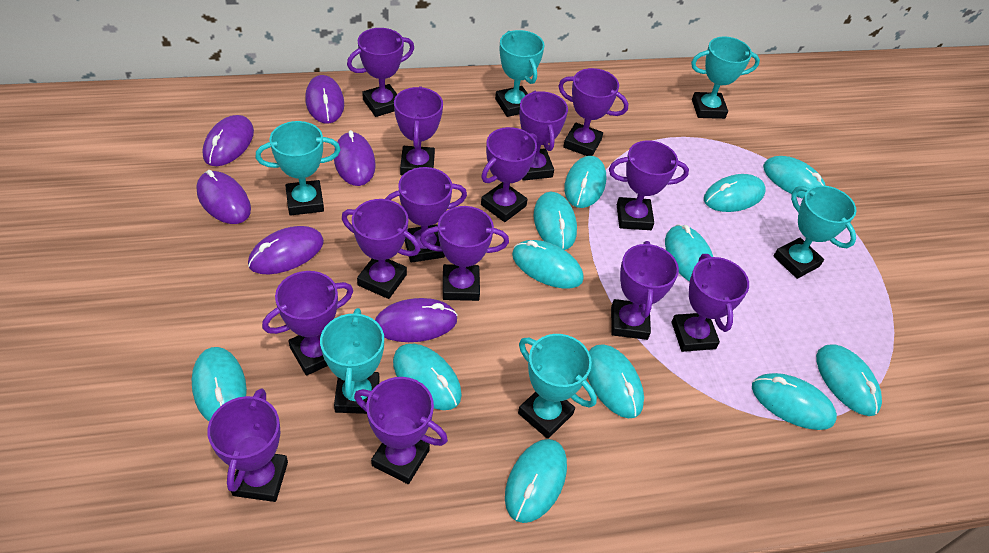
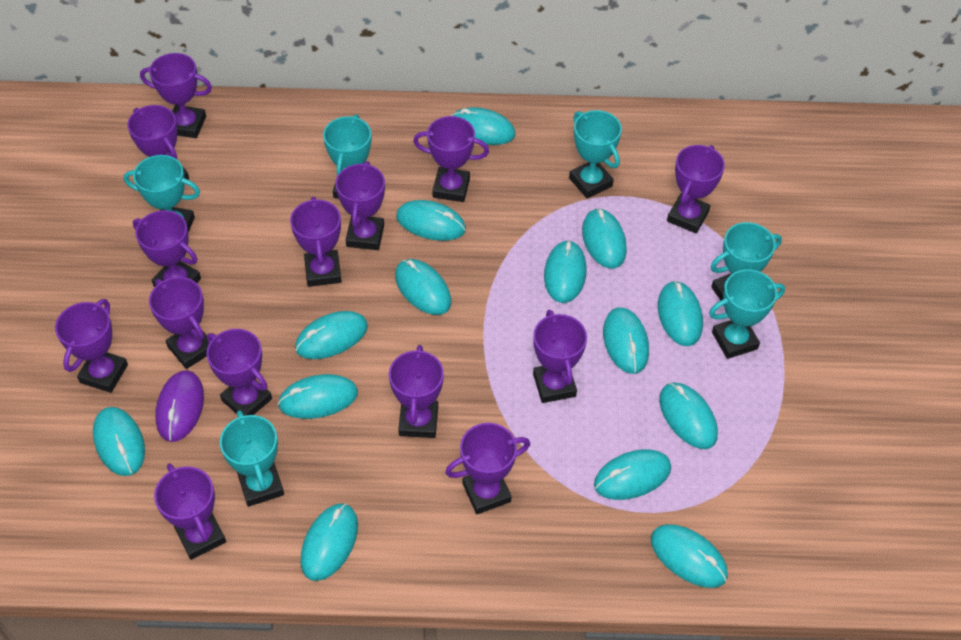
purple mouse: 6 -> 1
turquoise mouse: 12 -> 14

